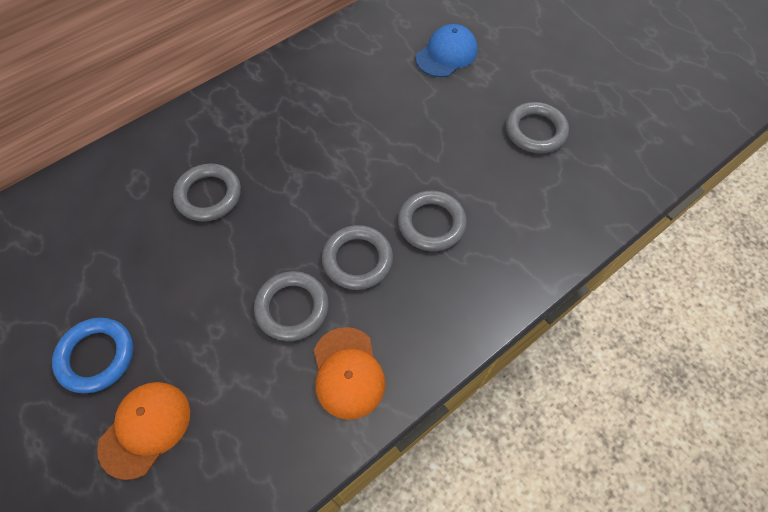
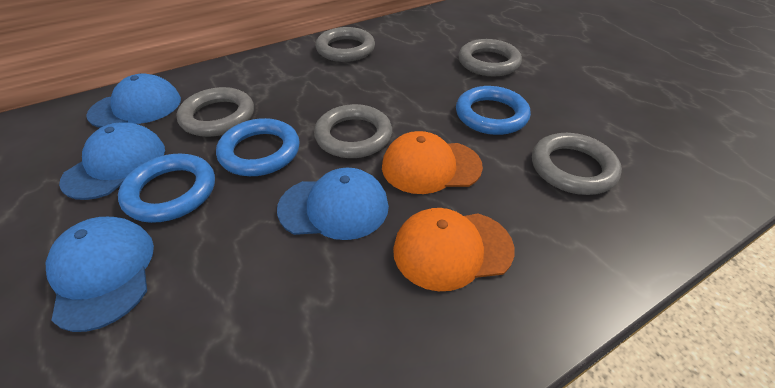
blue cap: 1 -> 4
blue ring: 1 -> 3

